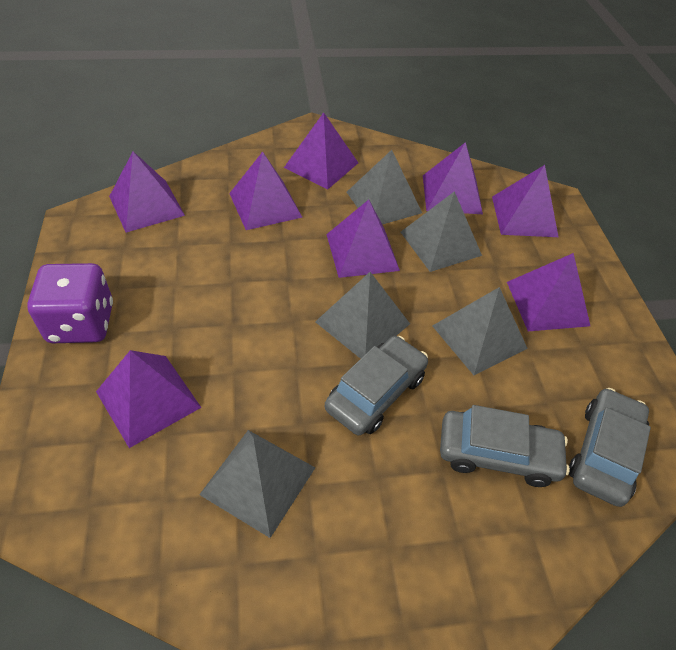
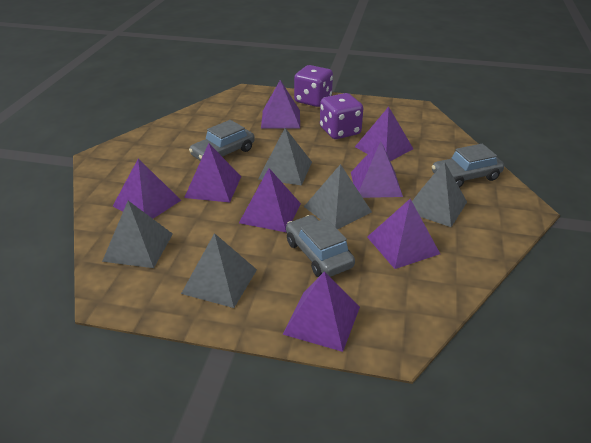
purple dice: 1 -> 2

